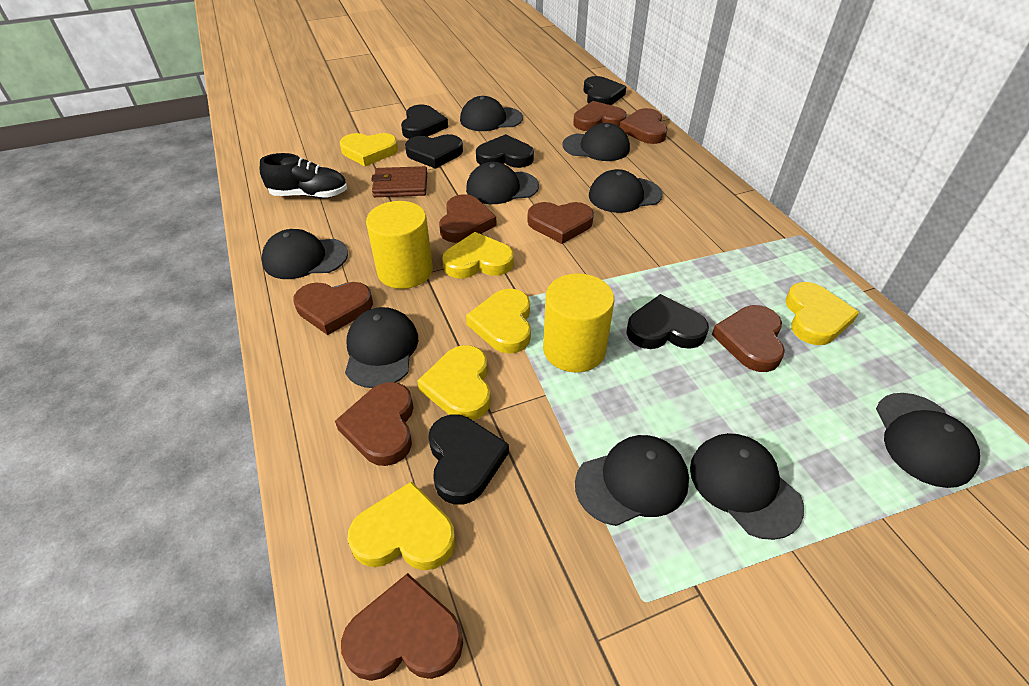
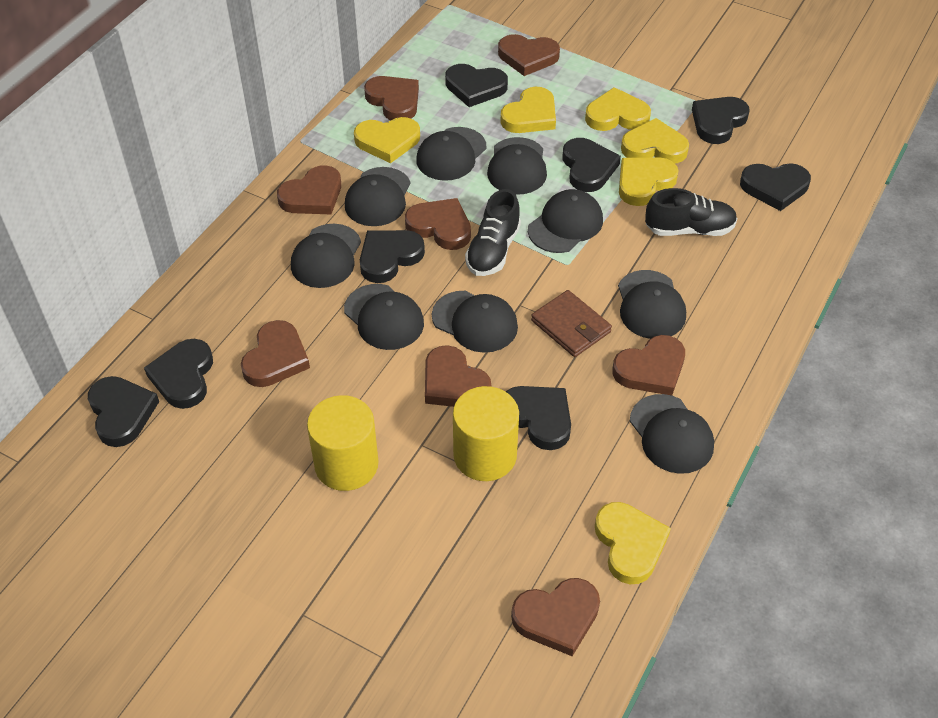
black heart: 6 -> 8
black shoe: 1 -> 2

